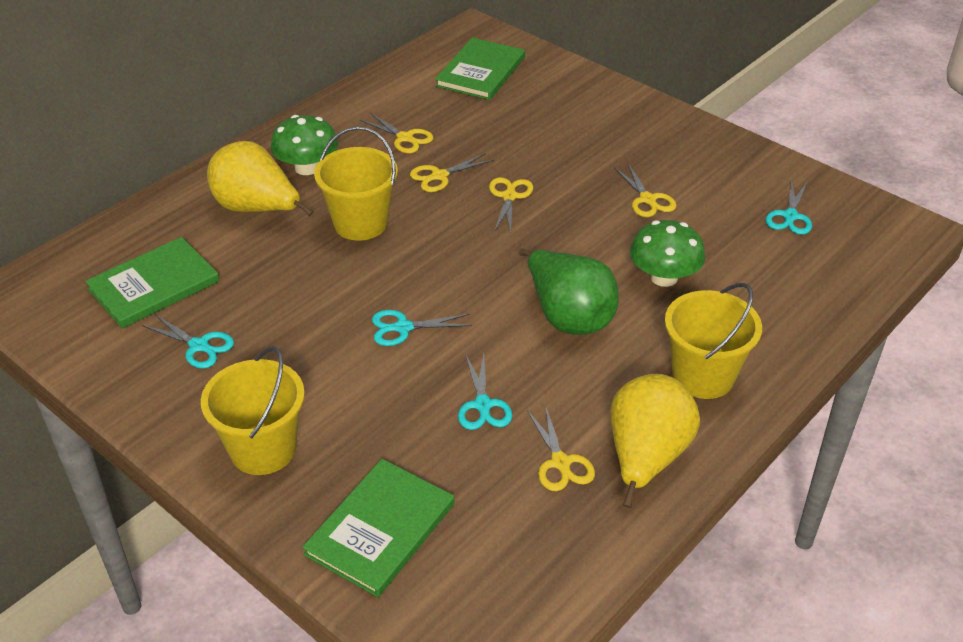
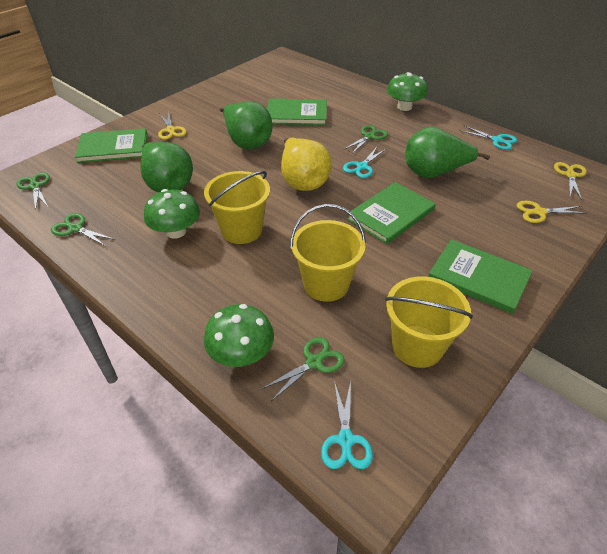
green book: 3 -> 4
green mushroom: 2 -> 3
green pear: 1 -> 3
green scissors: 0 -> 4
turquoise scissors: 4 -> 3
yellow pear: 2 -> 1
yellow scissors: 5 -> 3

